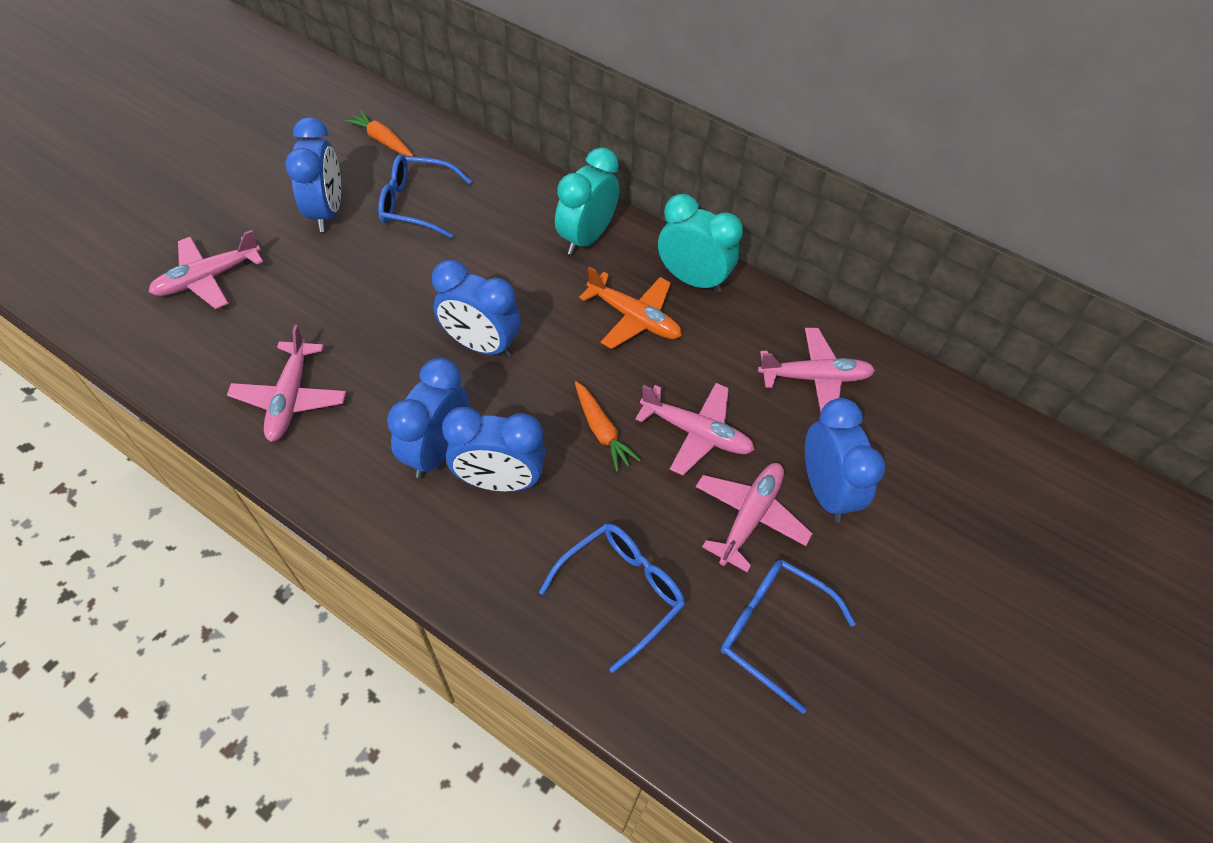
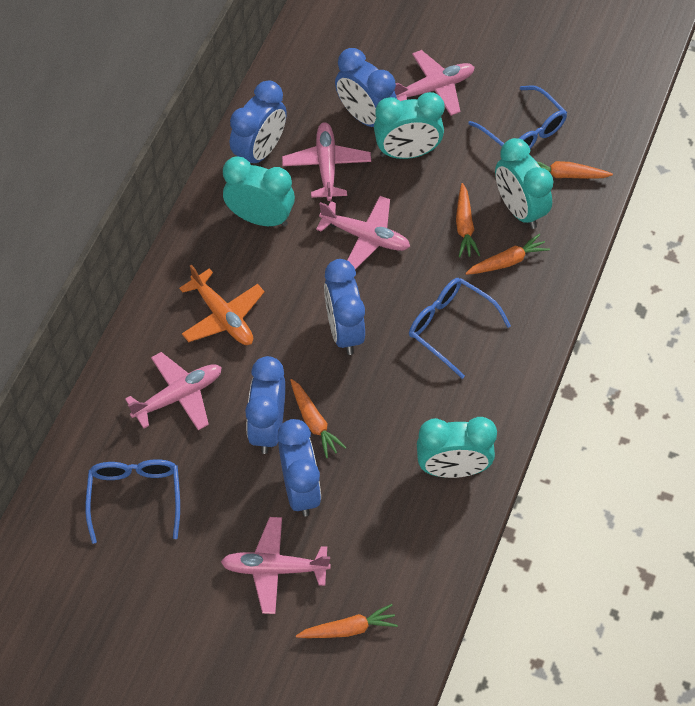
orange carrot: 2 -> 5
turquoise clock: 2 -> 4

